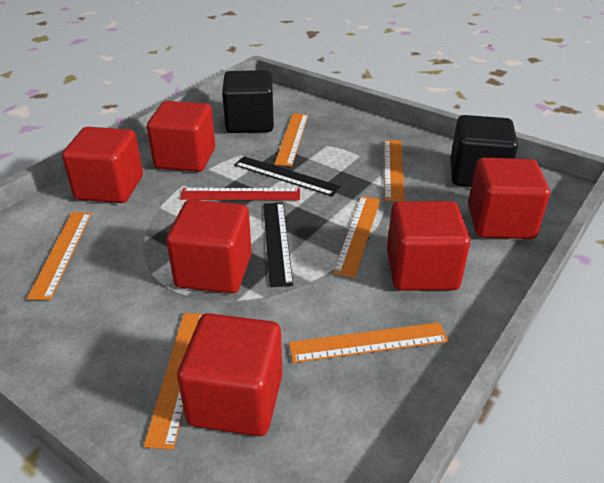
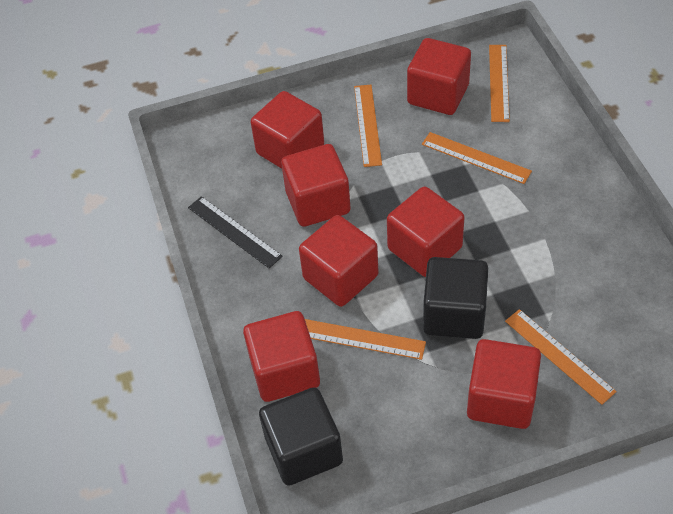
black ruler: 2 -> 1
orange ruler: 6 -> 5
red cube: 6 -> 7
red ruler: 1 -> 0

